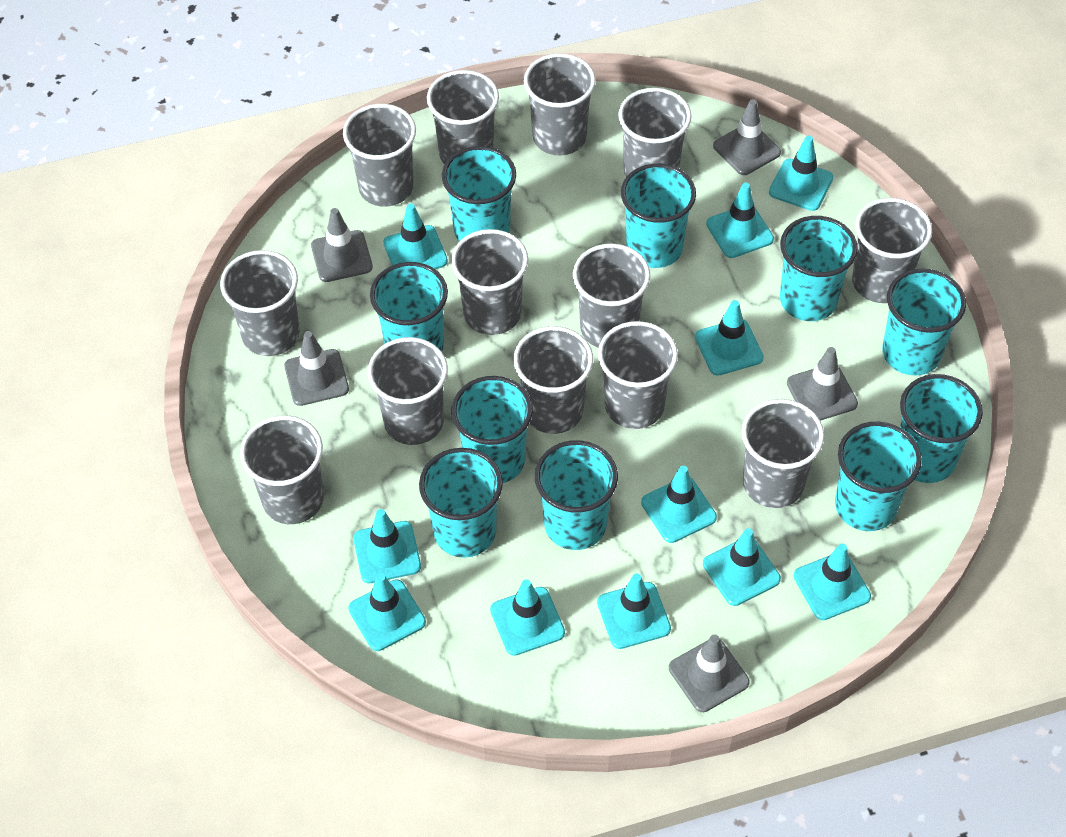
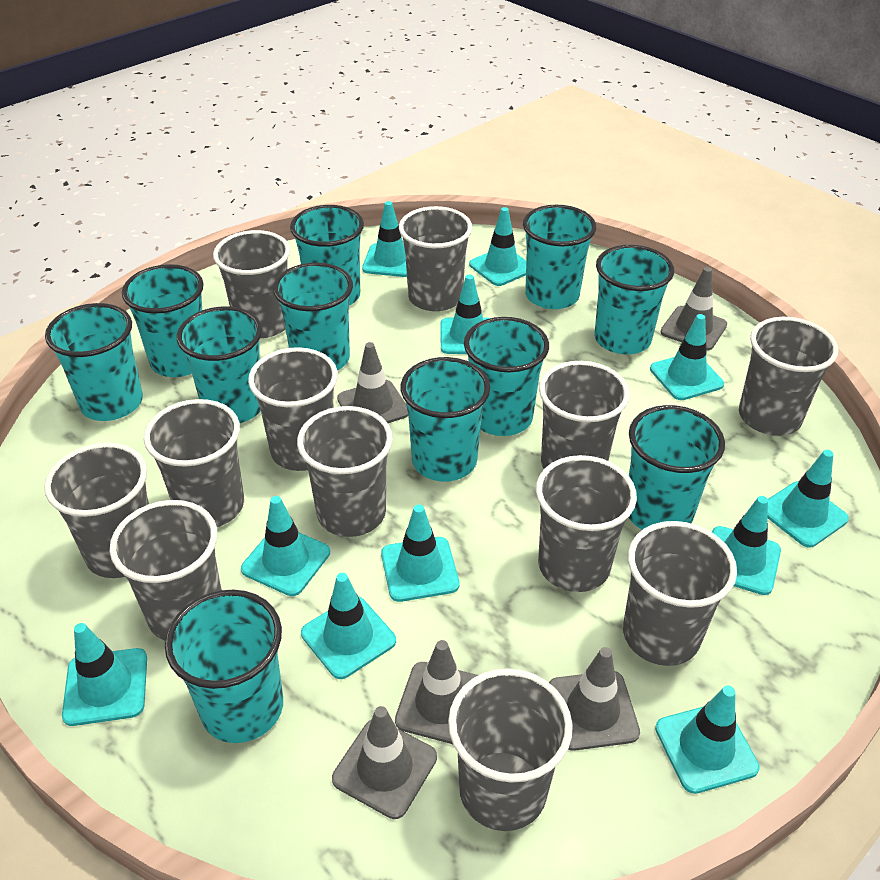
grey cup: 13 -> 12
turquoise cup: 10 -> 11

